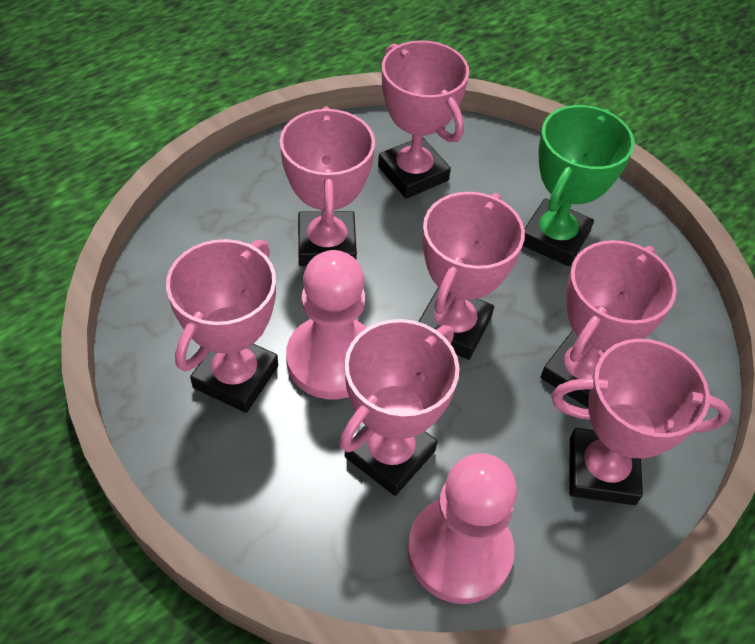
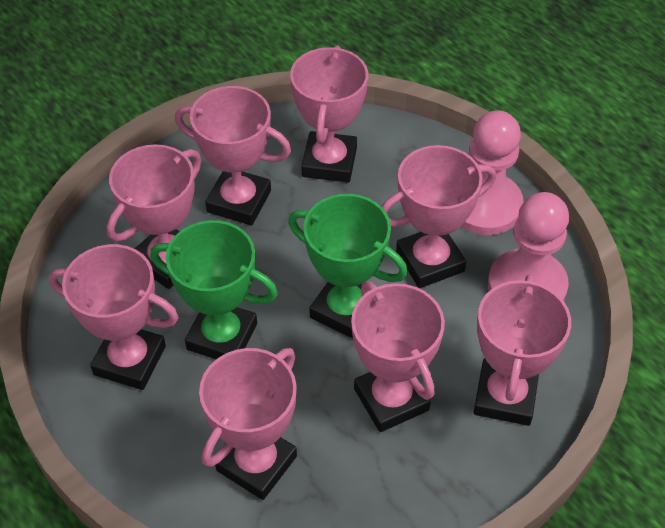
green trophy: 1 -> 2
pink trophy: 7 -> 8

